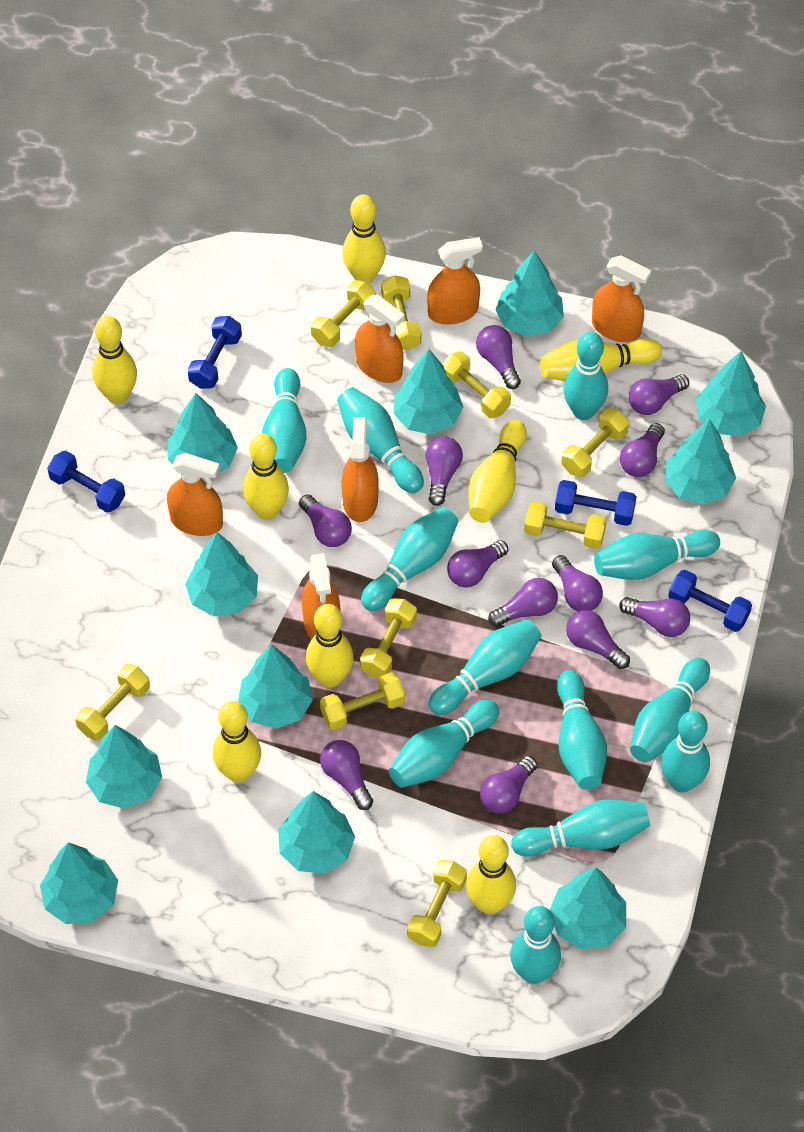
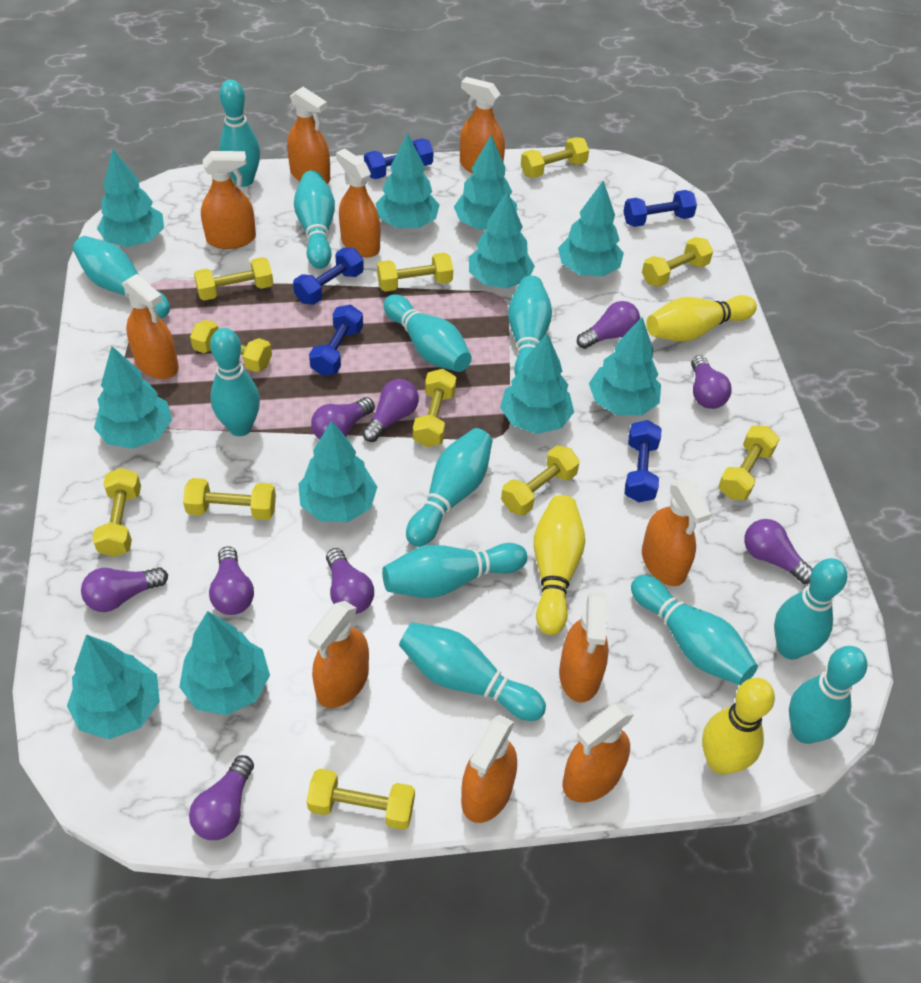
blue dumbbell: 4 -> 5
orange spray bottle: 6 -> 10
purple light bulb: 12 -> 9
yellow bowling pin: 8 -> 3
yellow dumbbell: 9 -> 11

